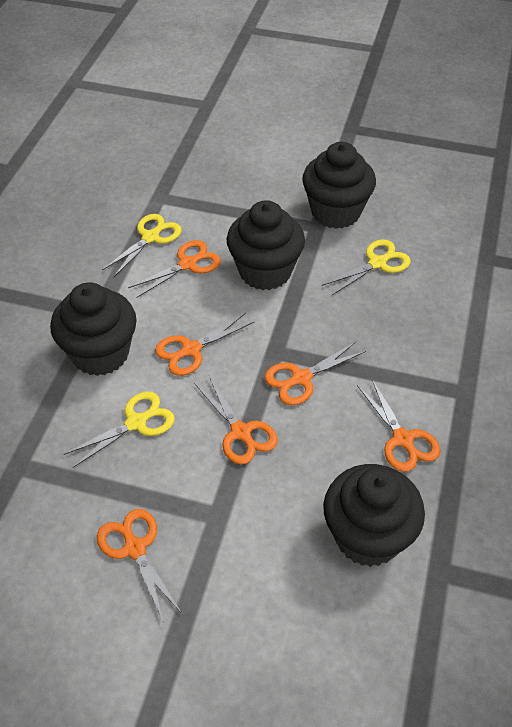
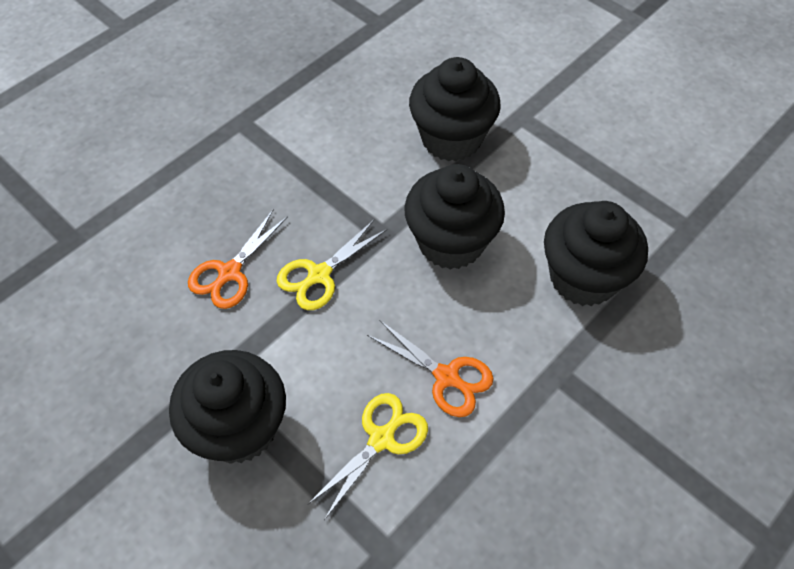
orange scissors: 6 -> 2
yellow scissors: 3 -> 2

